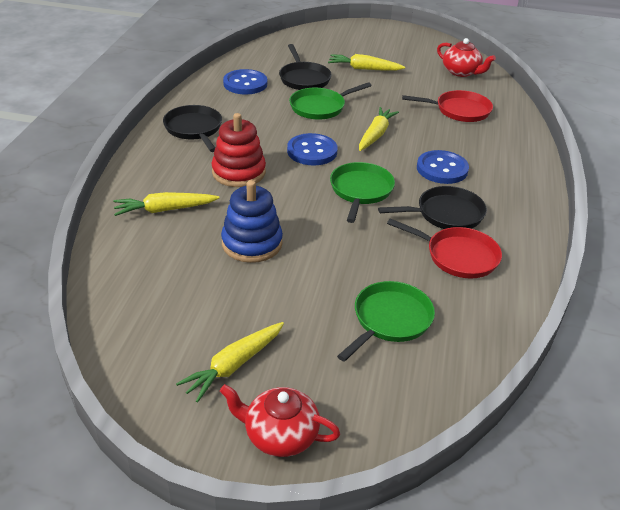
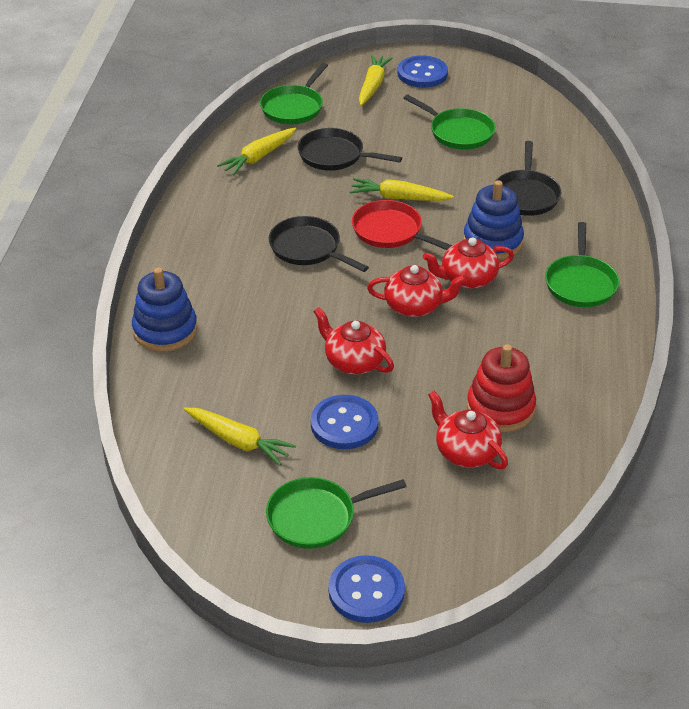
blue stacking toy: 1 -> 2
green pan: 3 -> 4
red pan: 2 -> 1
red teapot: 2 -> 4

